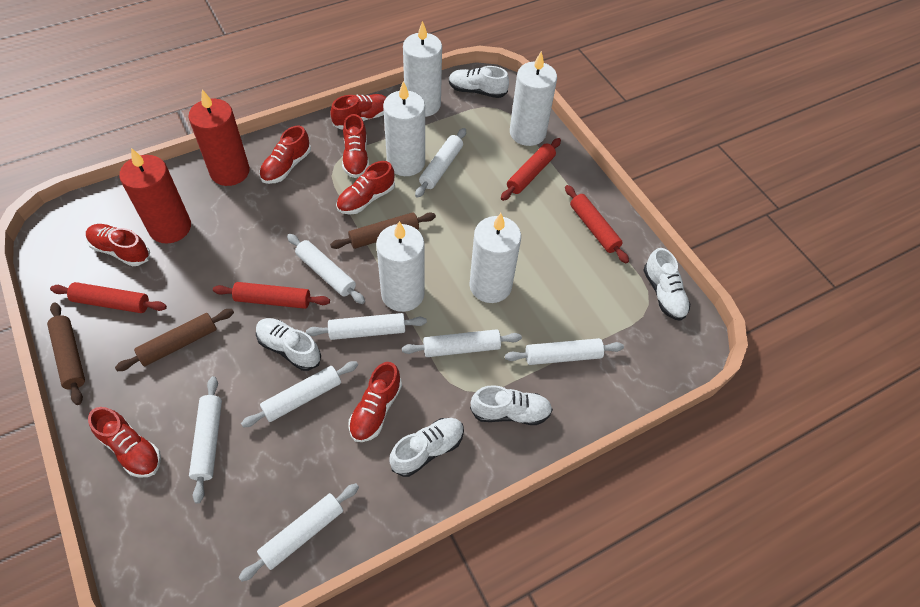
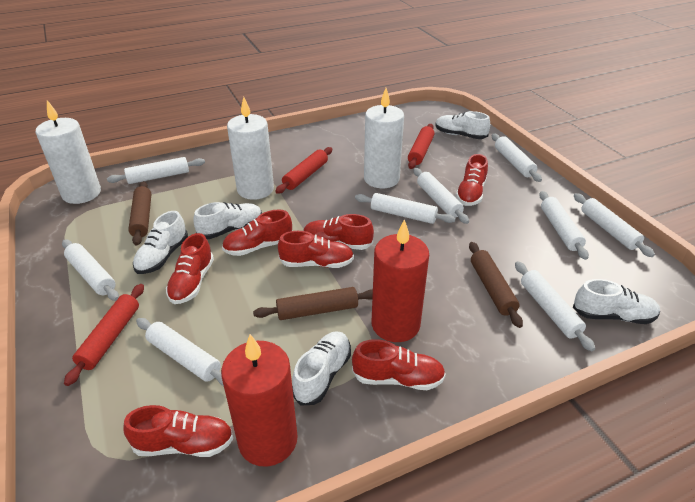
red rolling pin: 4 -> 3
white candle: 5 -> 3
white rolling pin: 8 -> 9

